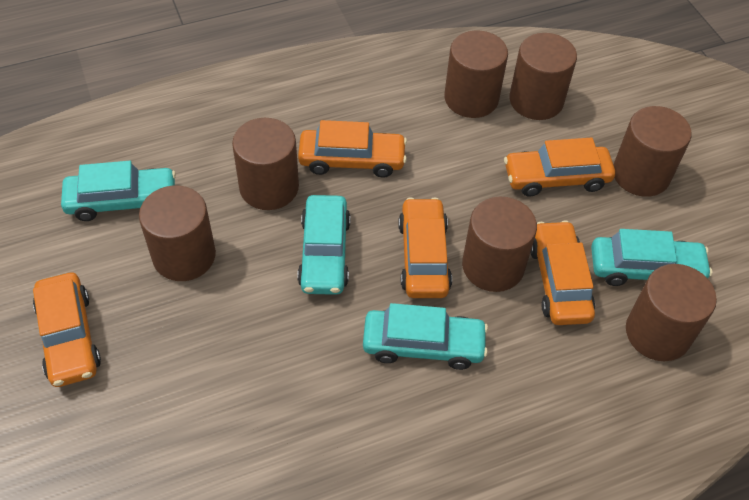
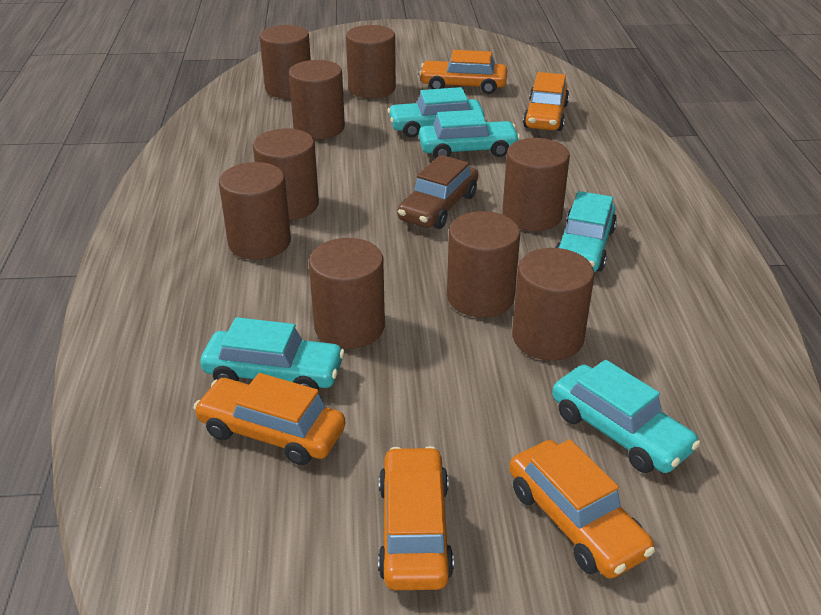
brown car: 0 -> 1
brown cylinder: 7 -> 9
turquoise car: 4 -> 5

